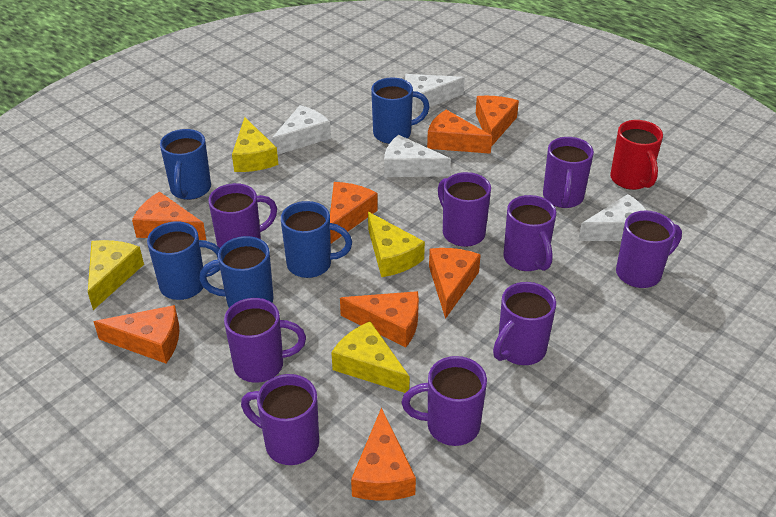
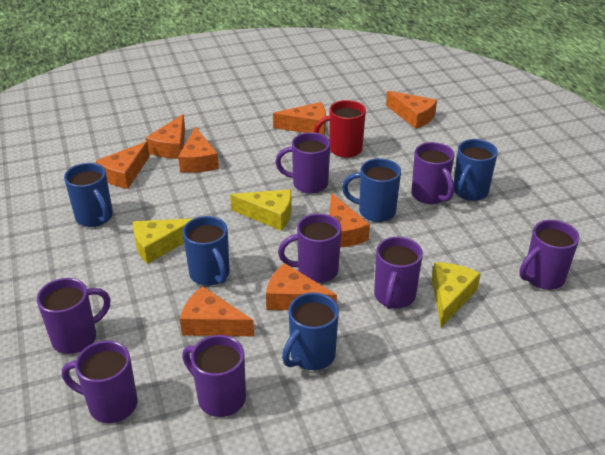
purple mug: 9 -> 8
white cheese: 4 -> 0
yellow cheese: 4 -> 3

